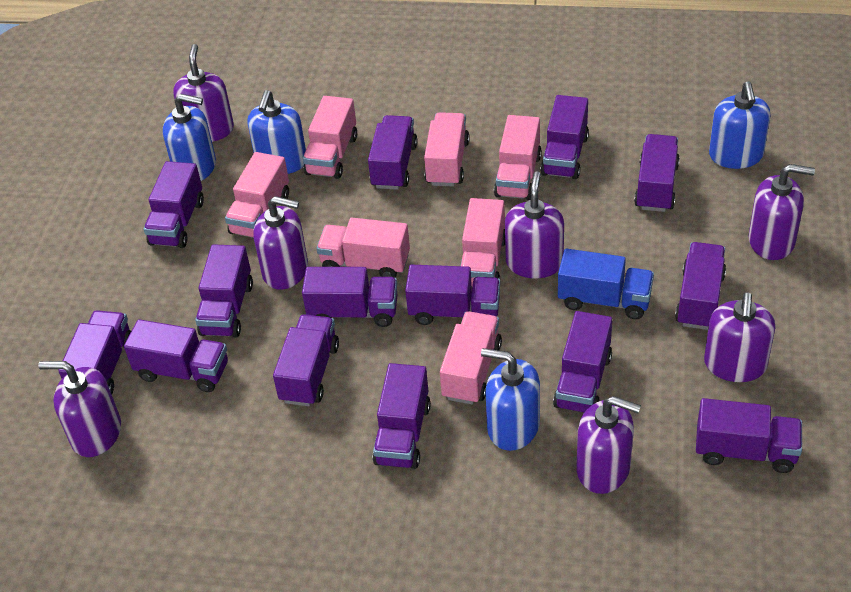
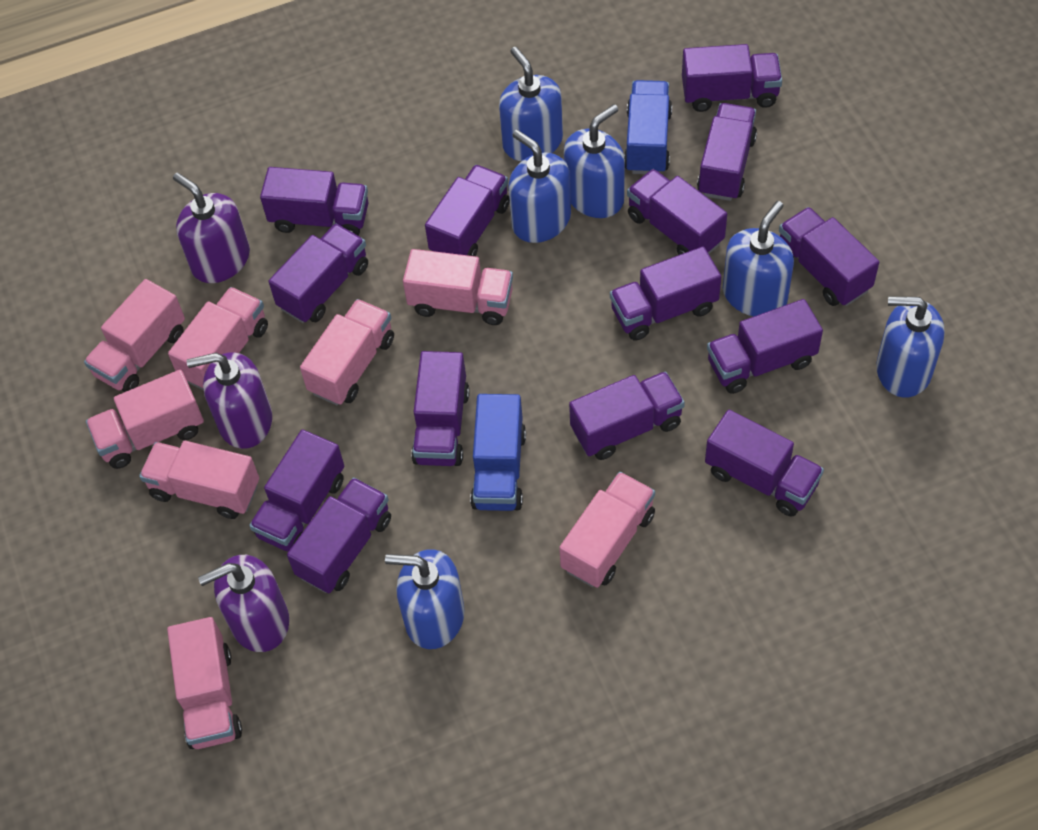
blue soap dispenser: 4 -> 6
blue truck: 1 -> 2
pink truck: 7 -> 8
purple soap dispenser: 7 -> 3

